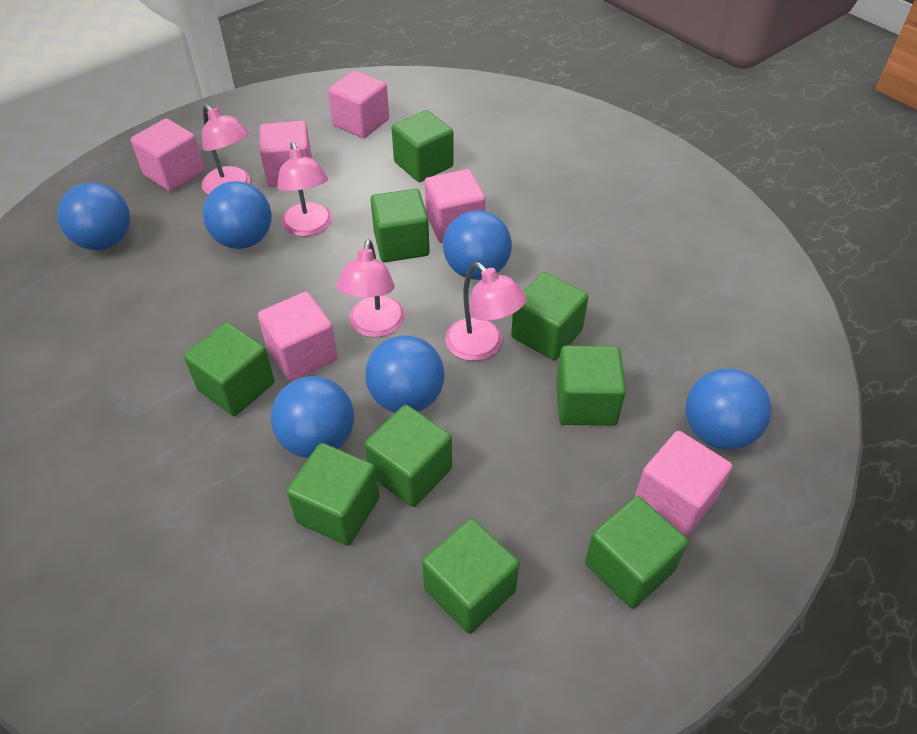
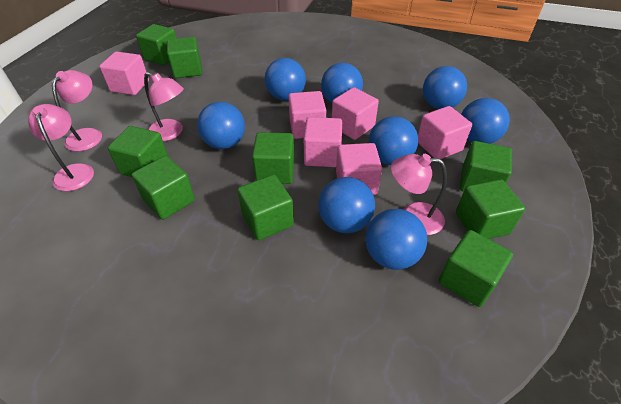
blue ball: 6 -> 8

